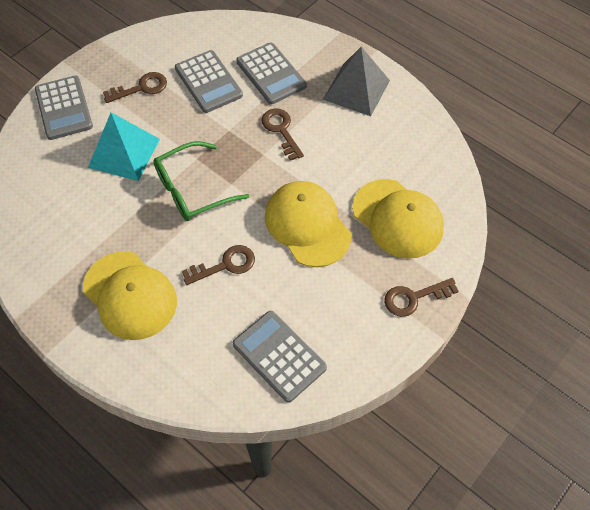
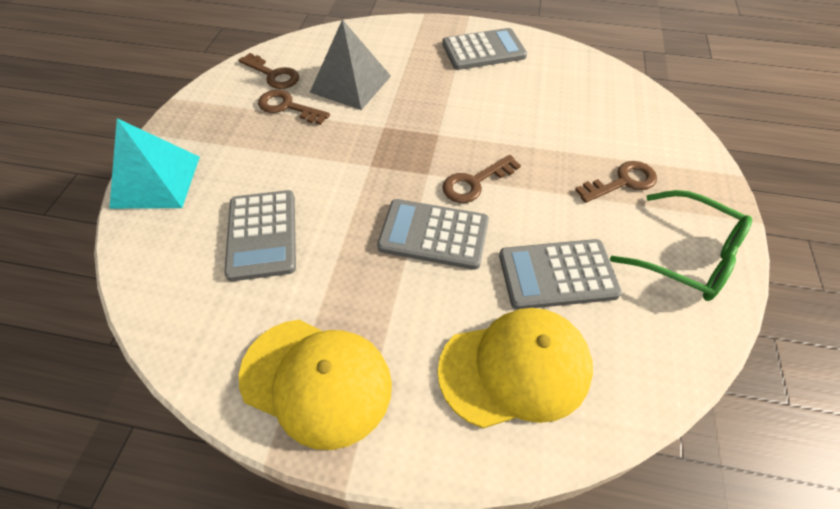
yellow cap: 3 -> 2

